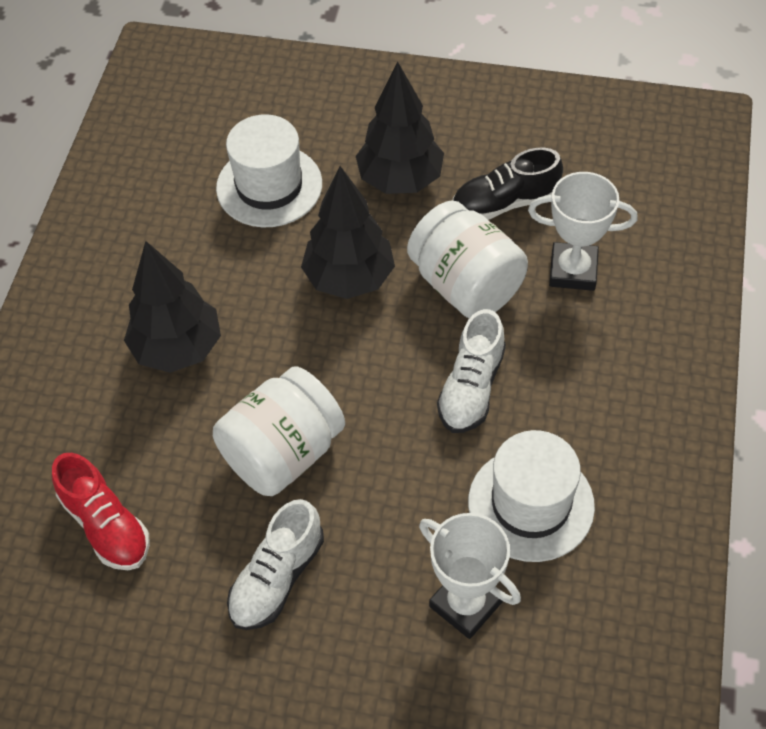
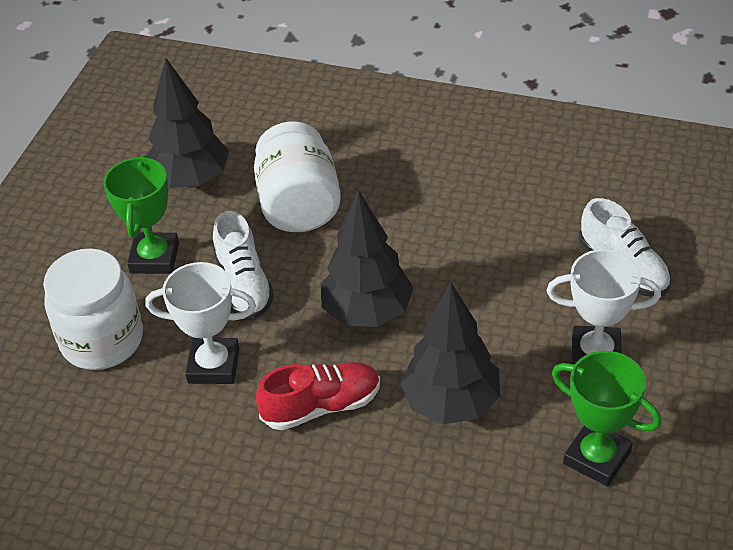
black shoe: 1 -> 0
green trophy: 0 -> 2
white hat: 2 -> 0

